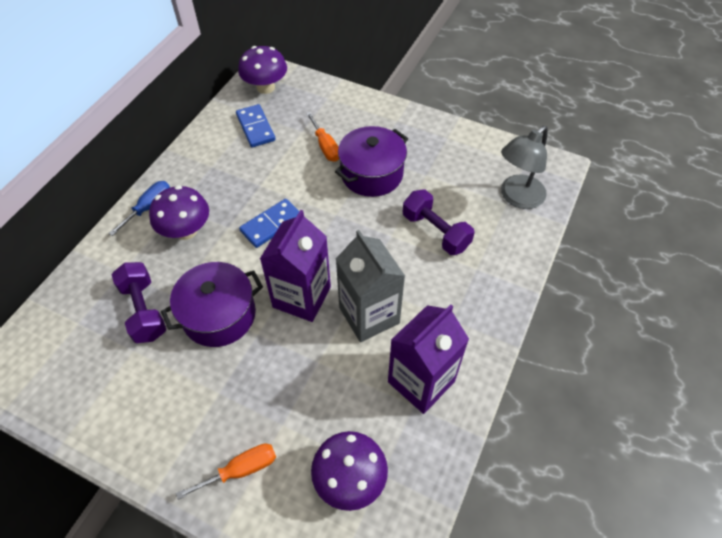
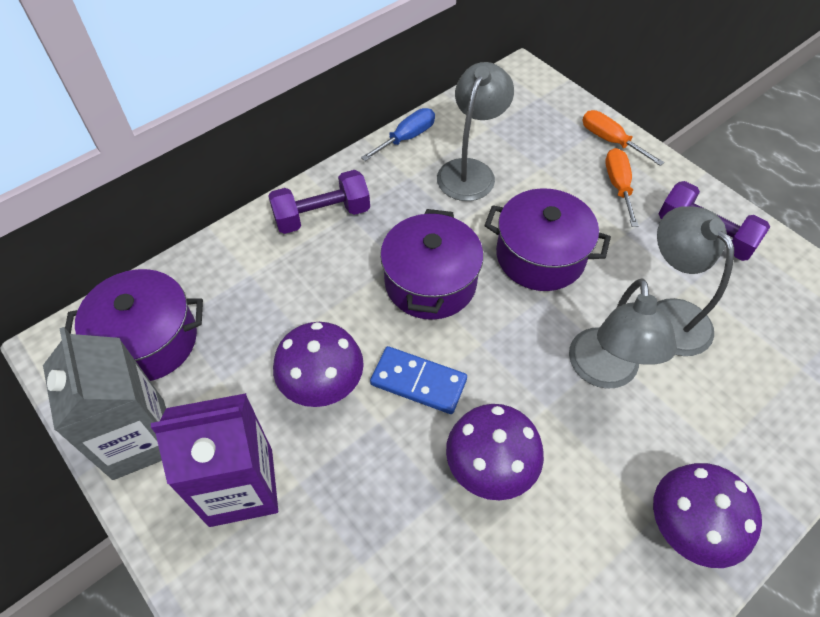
blue domino: 2 -> 1
grey lamp: 1 -> 3
purple carton: 2 -> 1
purple pot: 2 -> 3

